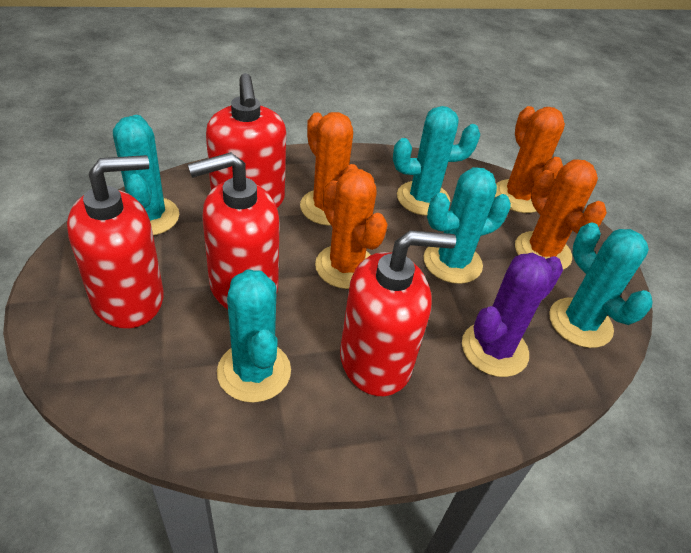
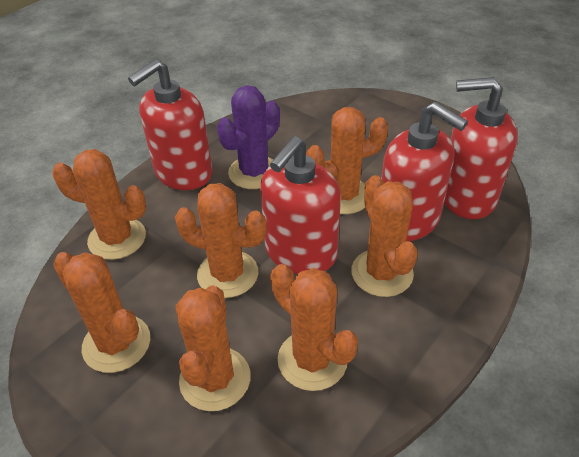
orange cactus: 4 -> 7
turquoise cactus: 5 -> 0

